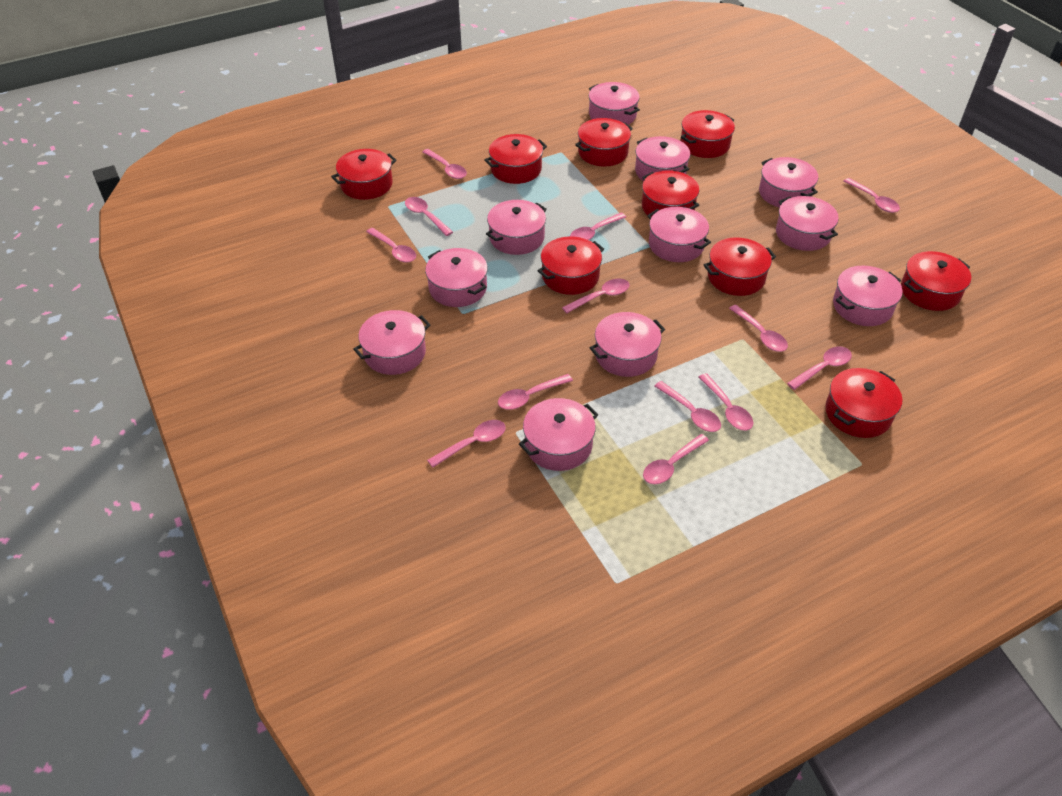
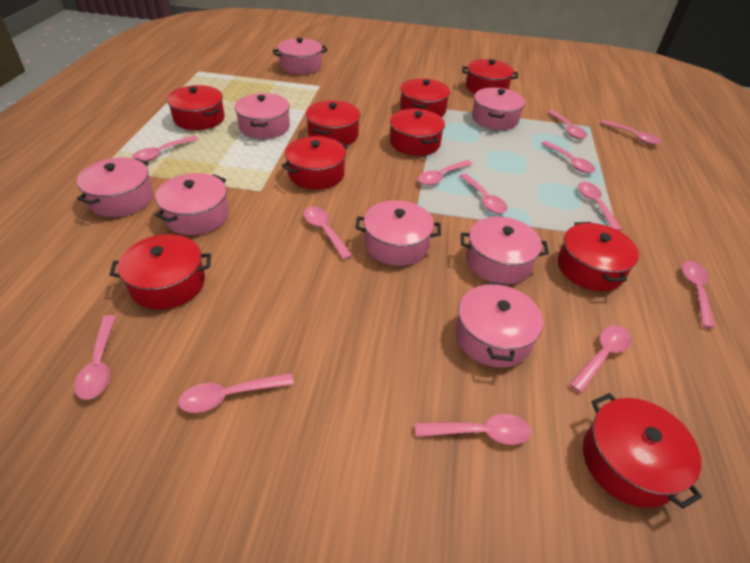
pink pot: 11 -> 8

